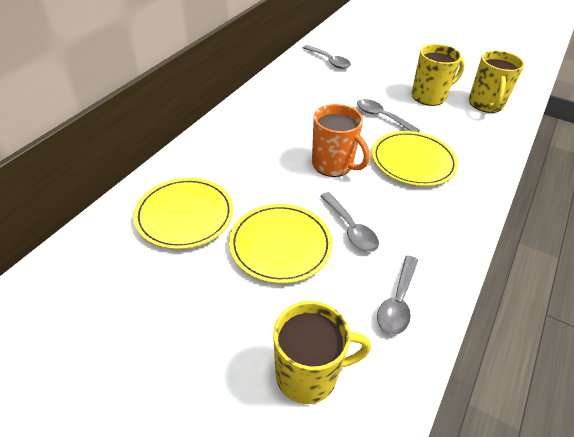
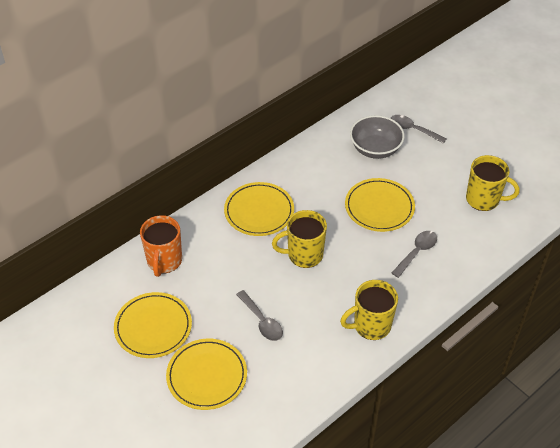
grey bowl: 0 -> 1
grey spoon: 4 -> 3
yellow plate: 3 -> 4

